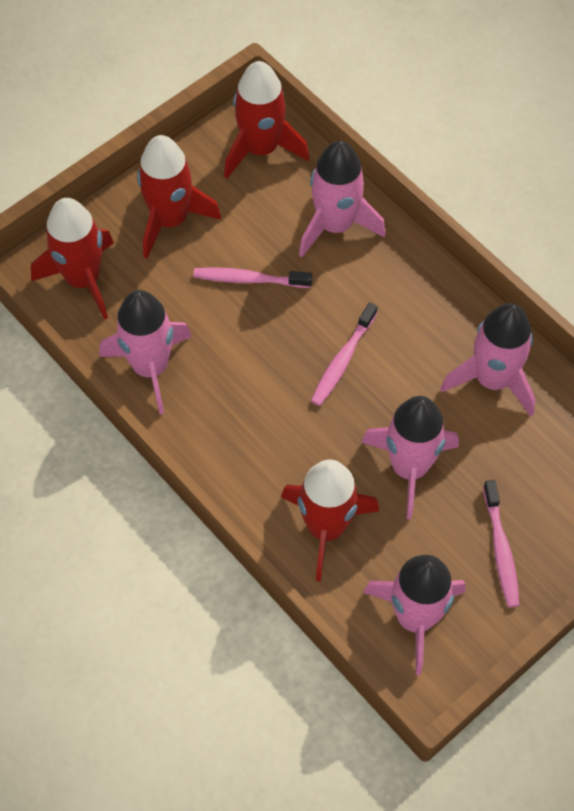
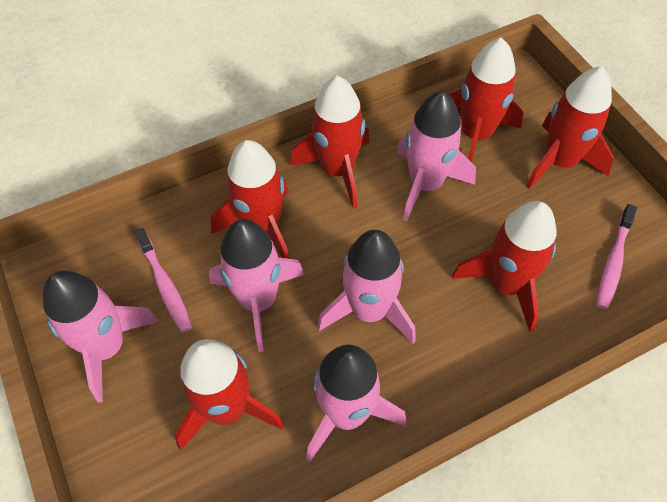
pink toothbrush: 3 -> 2
red rocket: 4 -> 6

